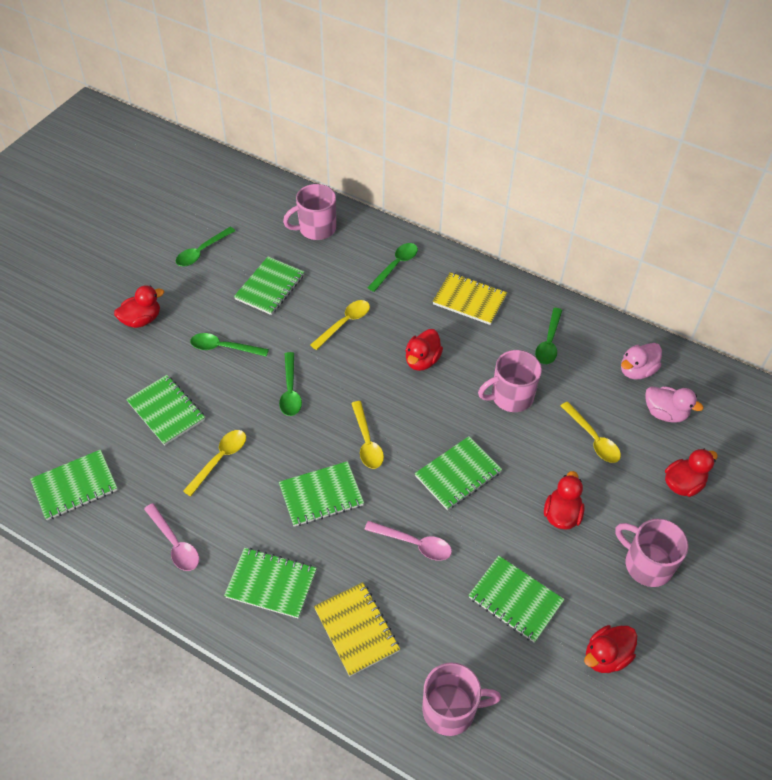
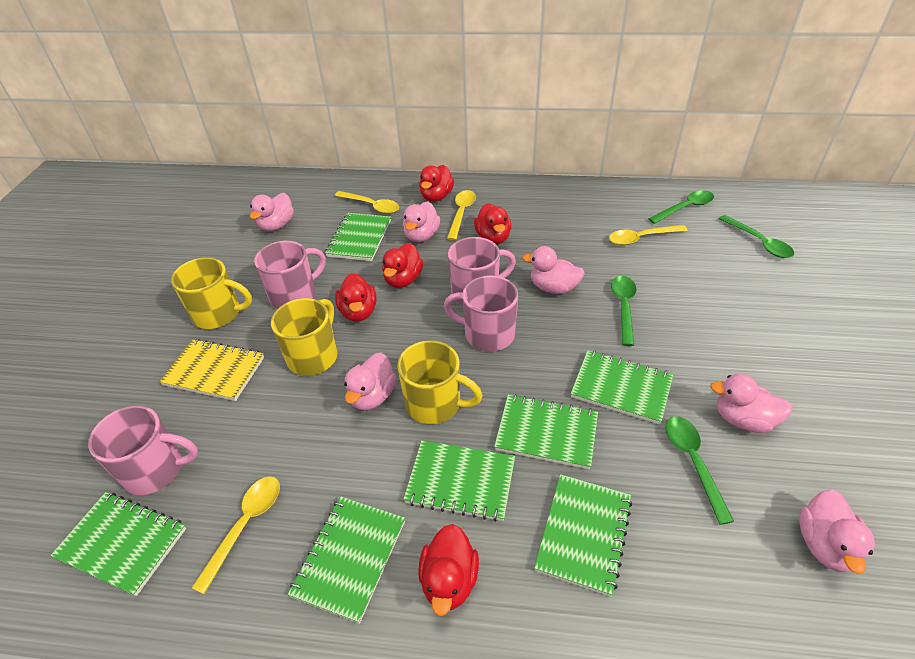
green spoon: 5 -> 4
pink duck: 2 -> 6
pink spoon: 2 -> 0
yellow mug: 0 -> 3
yellow notebook: 2 -> 1

